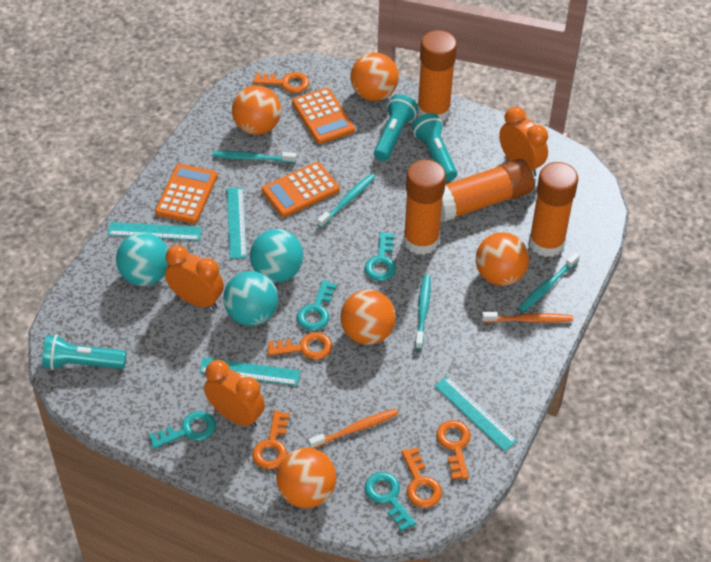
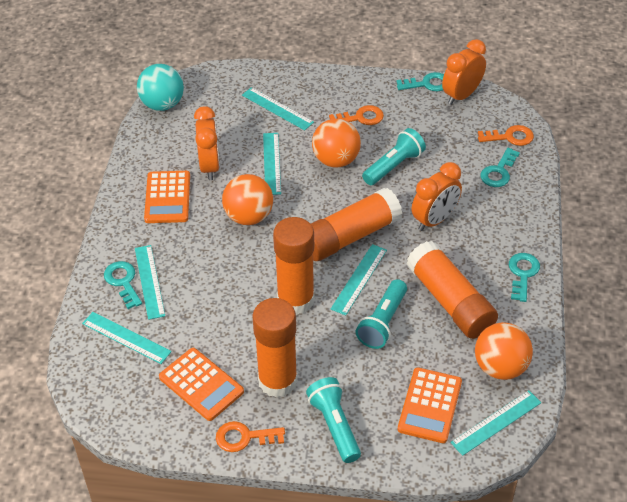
orange ball: 5 -> 3
orange key: 5 -> 3
orange toothbrush: 2 -> 0
turquoise ball: 3 -> 1
turquoise ruler: 4 -> 6
turquoise toothbrush: 4 -> 0

